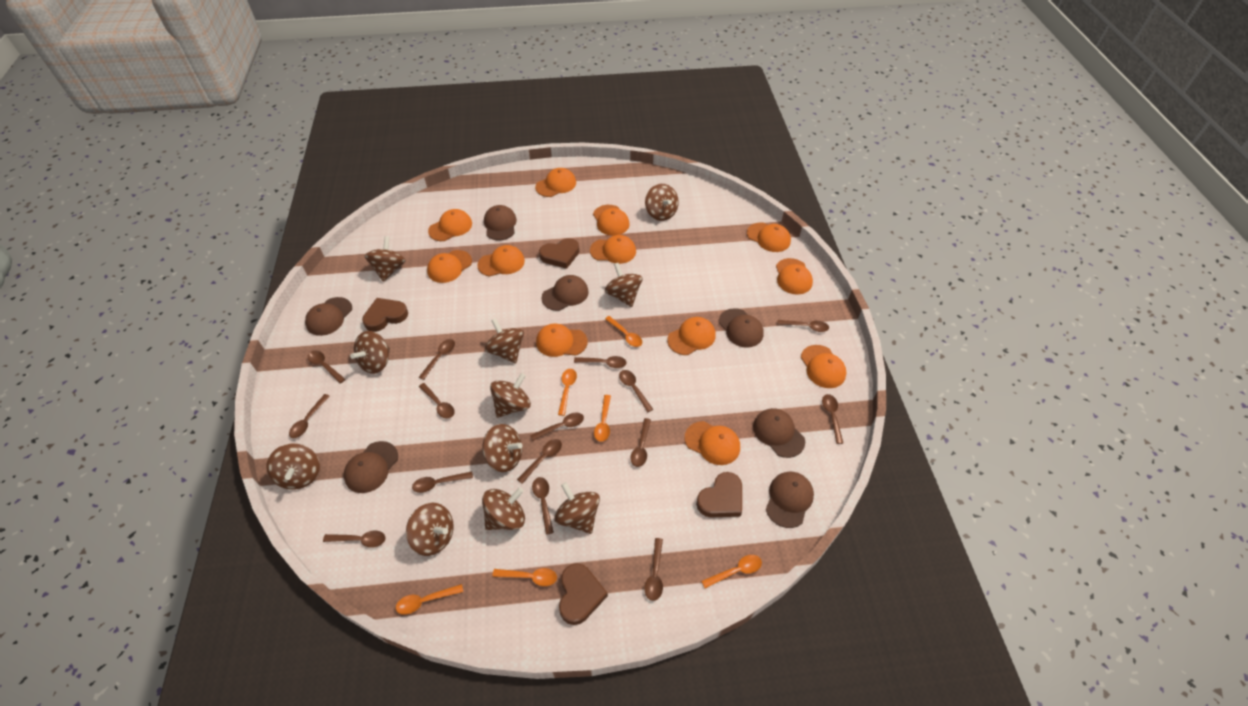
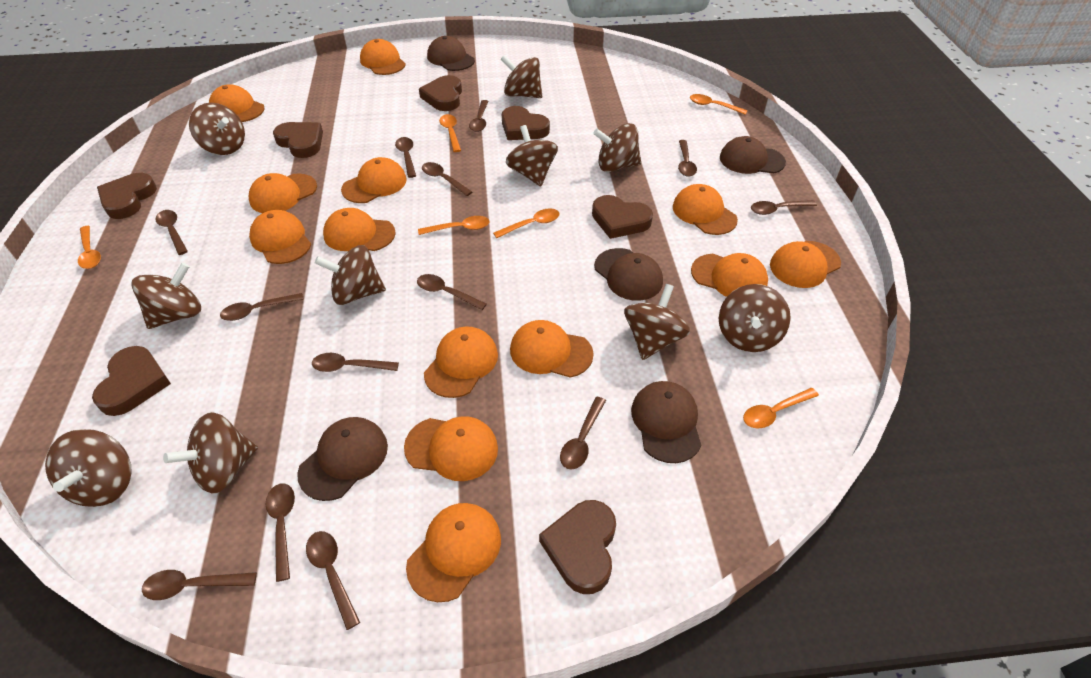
brown cap: 7 -> 5
brown heart: 4 -> 7
brown spinning top: 11 -> 10
brown spoon: 15 -> 13
orange cap: 12 -> 13

